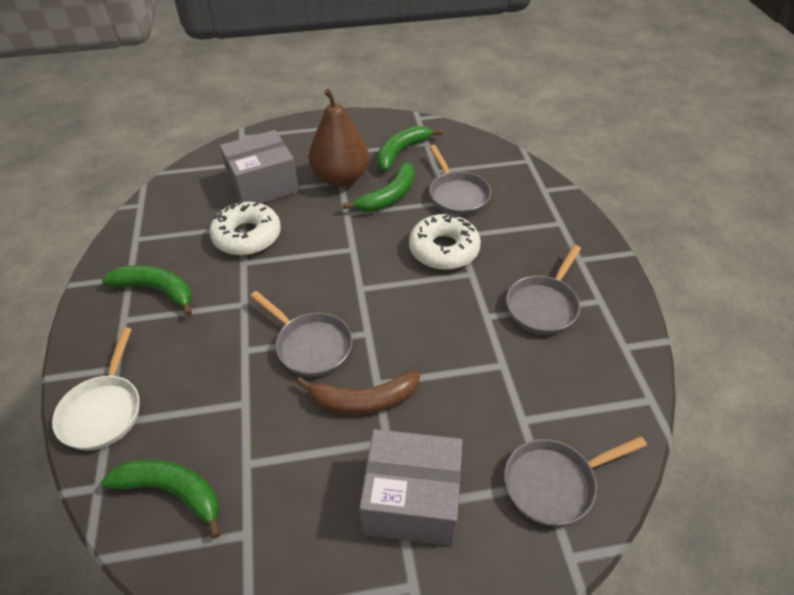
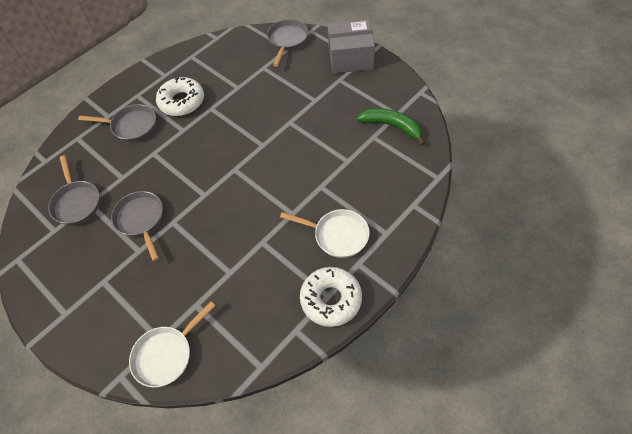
brown banana: 1 -> 0
brown pear: 1 -> 0
green banana: 4 -> 1
grey box: 2 -> 1
white pan: 1 -> 2

